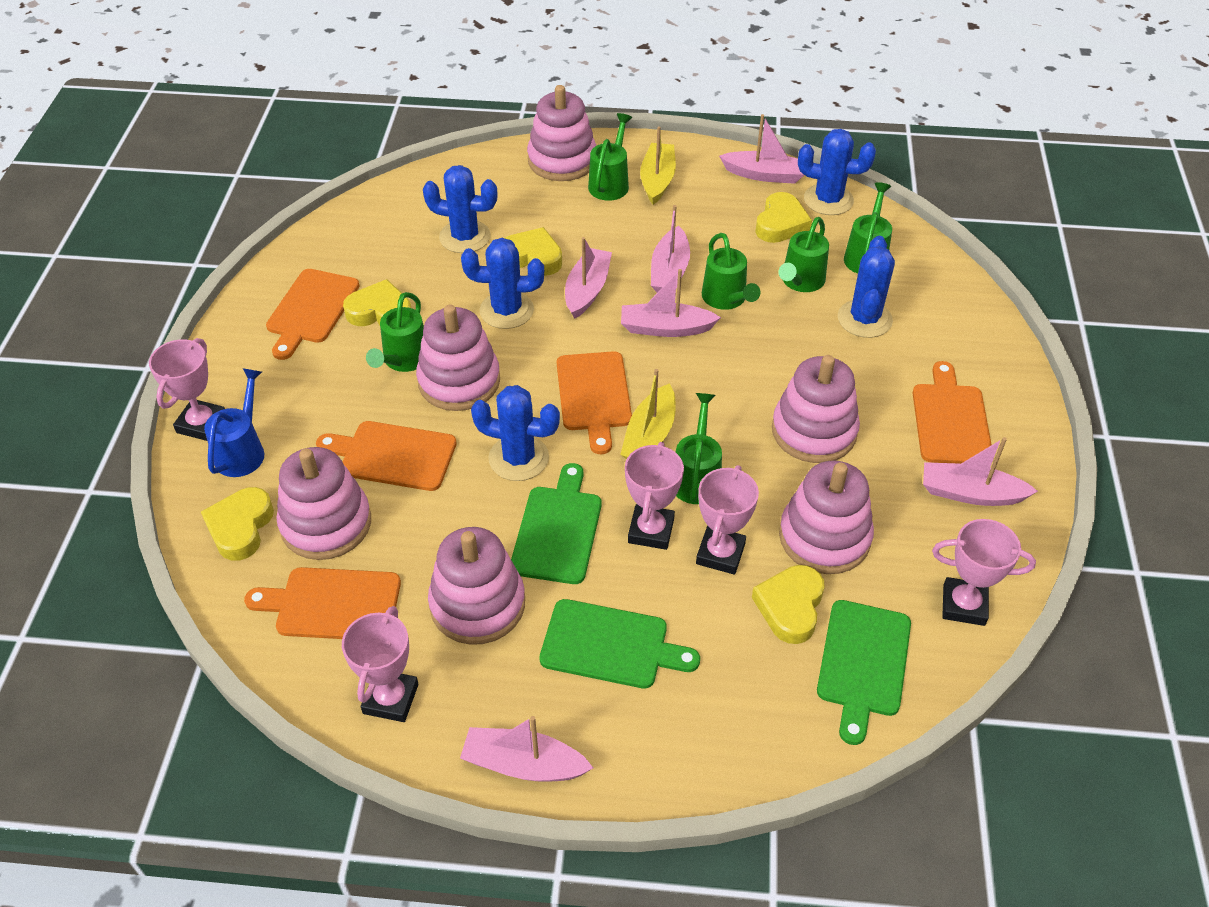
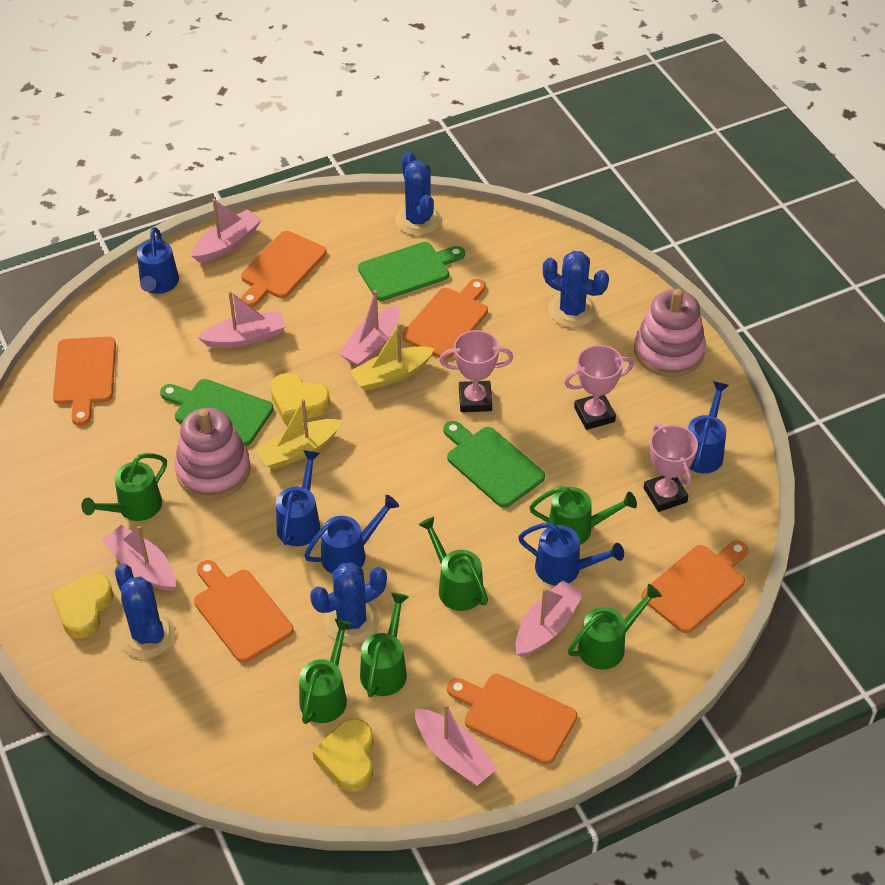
blue cactus: 5 -> 4
blue watering can: 1 -> 5
orange cutting board: 5 -> 6
pink stacking toy: 6 -> 2
pink trophy: 5 -> 3
yellow heart: 5 -> 3

